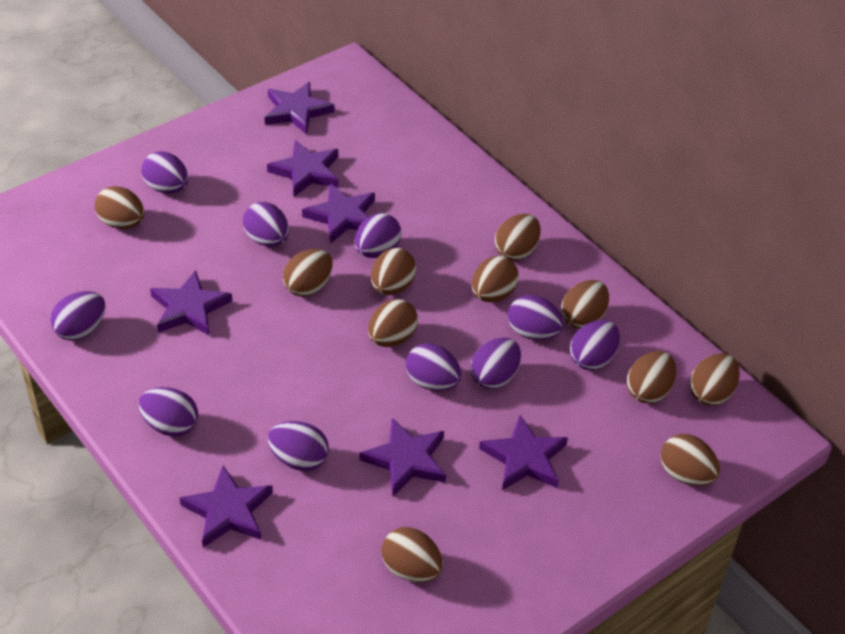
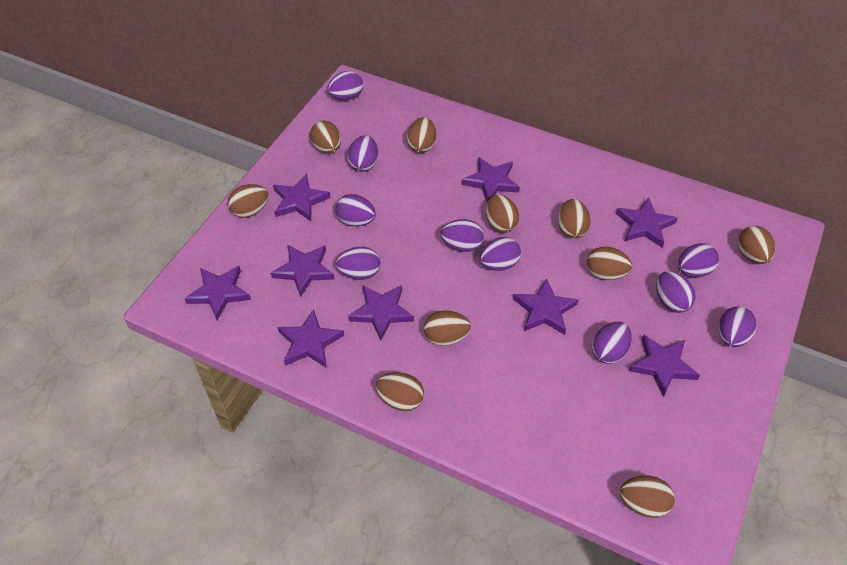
brown egg: 11 -> 10
purple star: 7 -> 9

